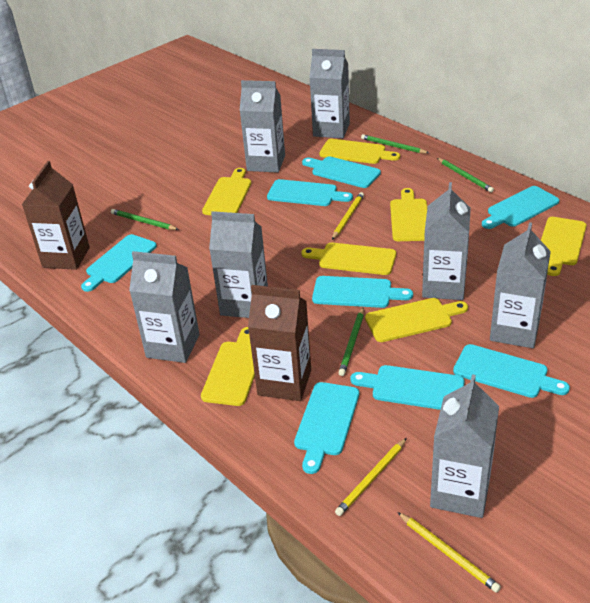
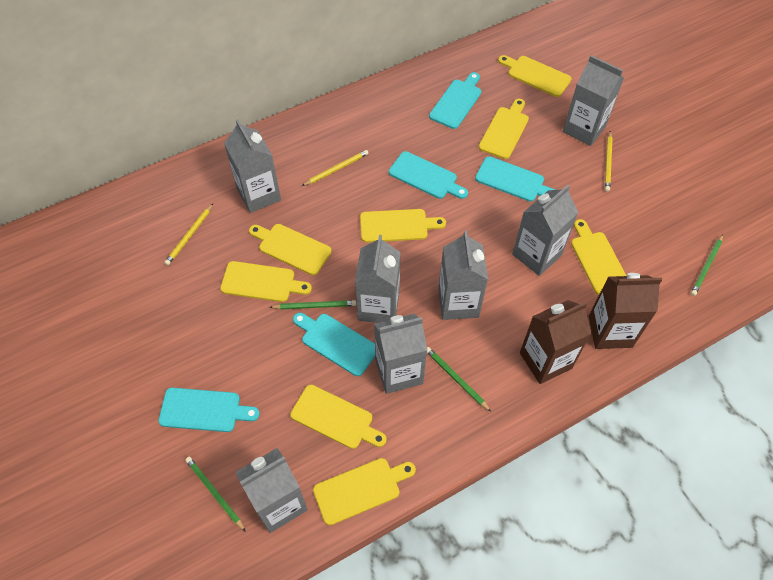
turquoise cutting board: 8 -> 5
yellow cutting board: 7 -> 8

